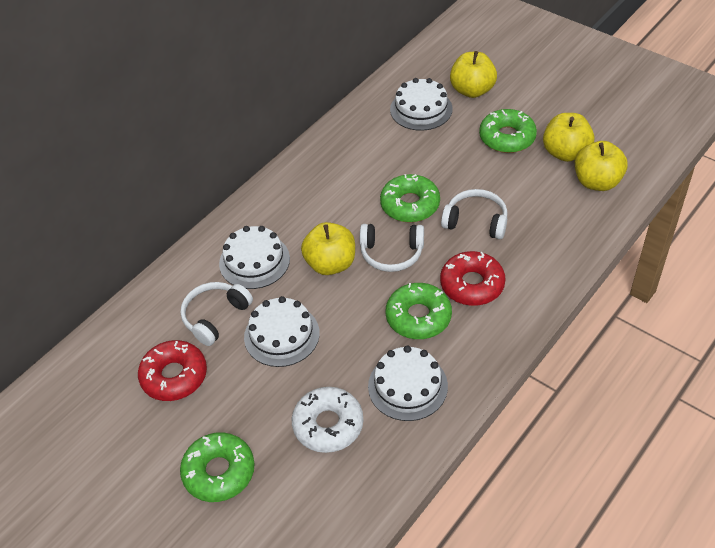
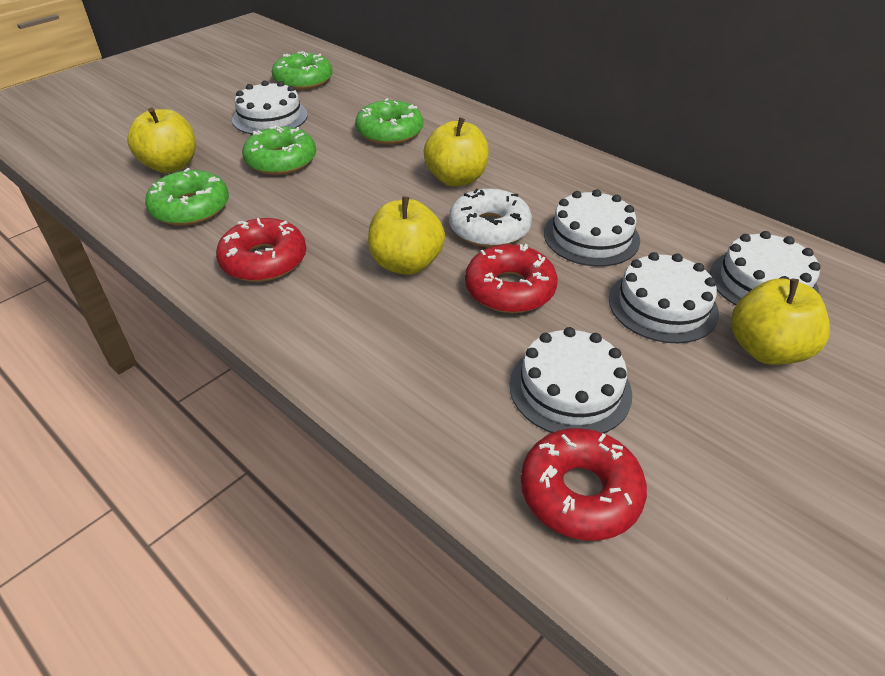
red donut: 2 -> 3
white cake: 4 -> 5
white headphones: 3 -> 0

